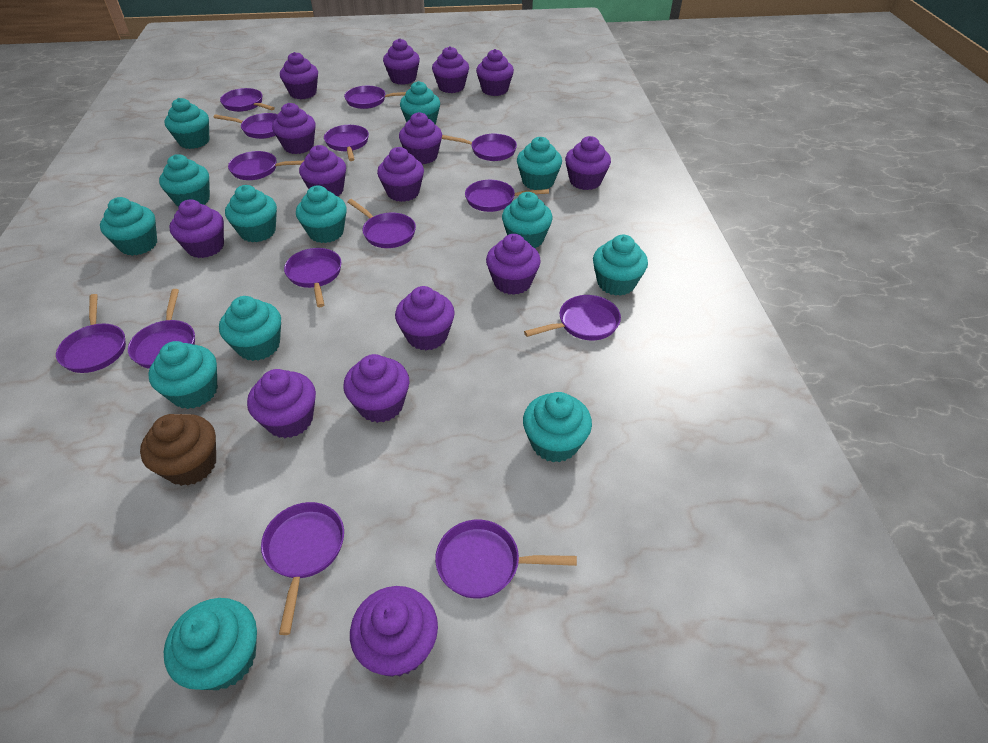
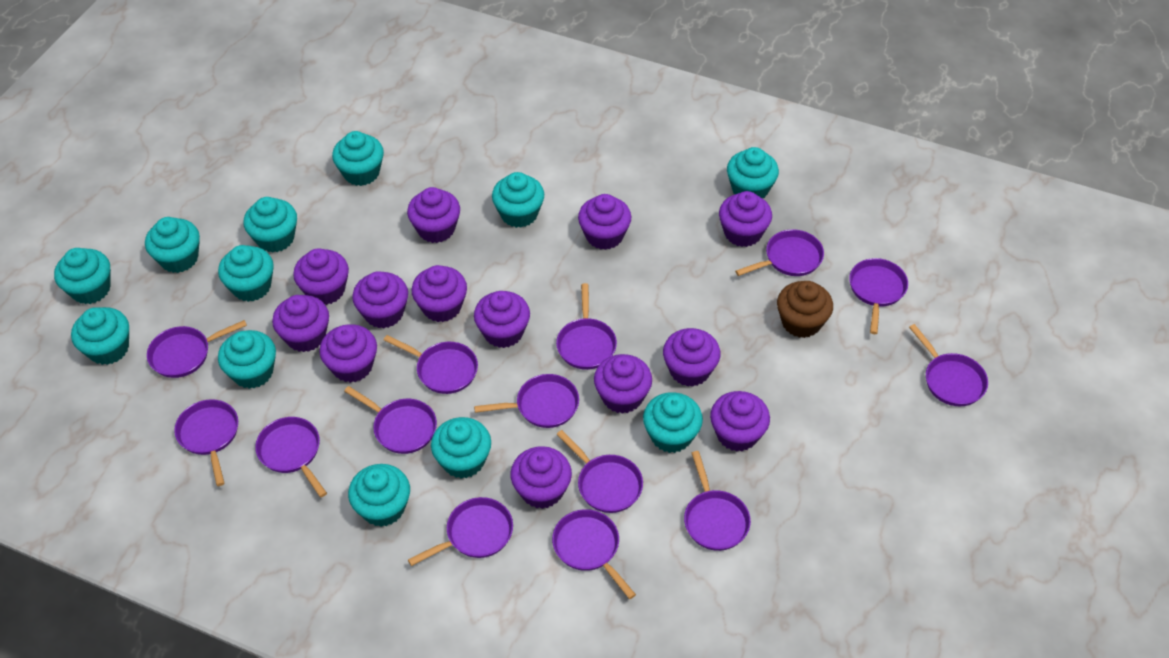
purple cupcake: 15 -> 13
turquoise cupcake: 13 -> 12

